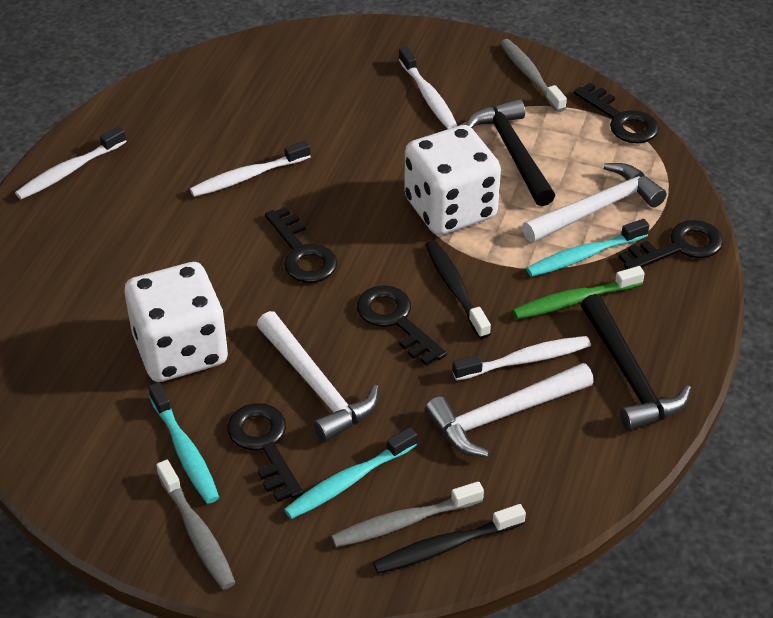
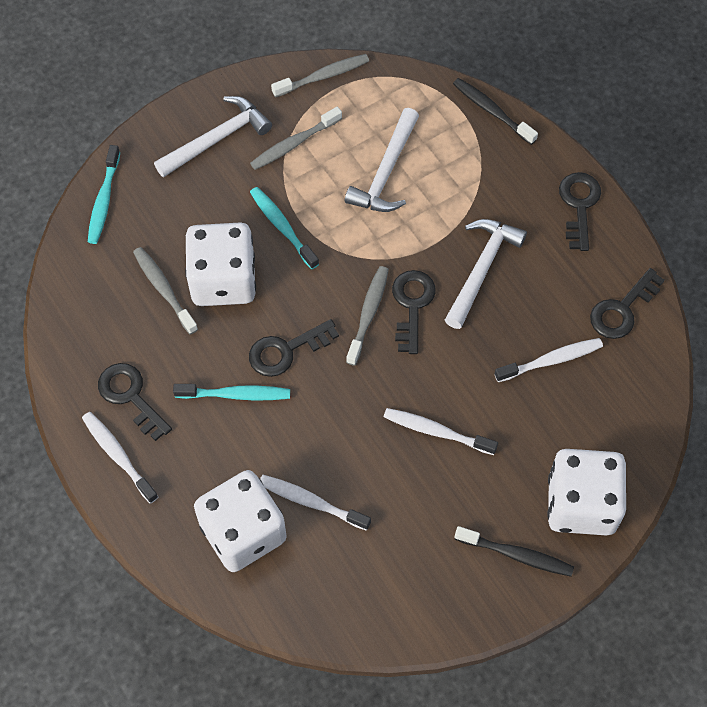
black hammer: 2 -> 0
green toothbrush: 1 -> 0
grey toothbrush: 3 -> 4
white dice: 2 -> 3

